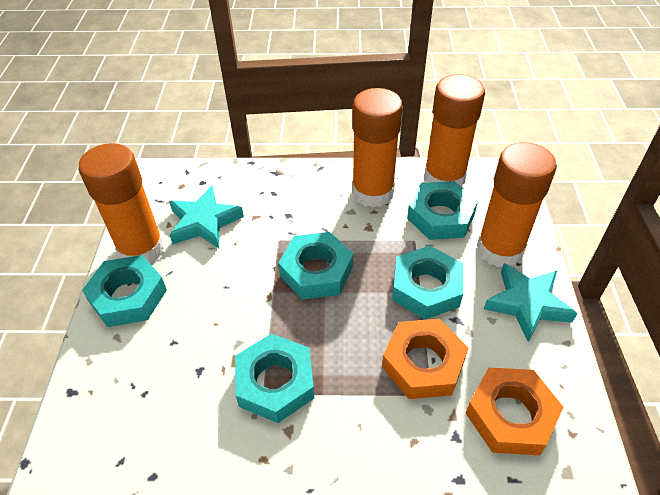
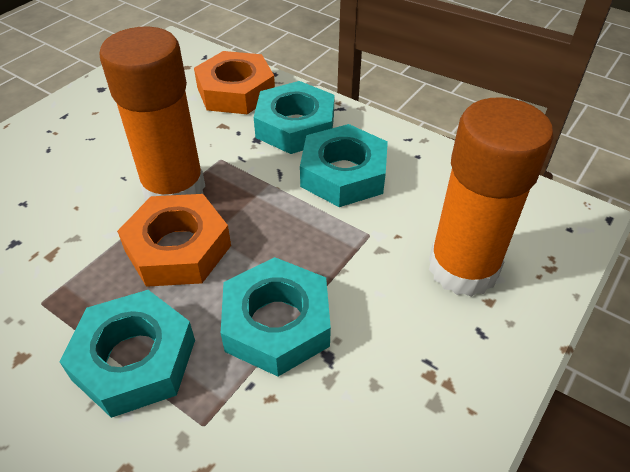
orange glue stick: 4 -> 2
turquoise nut: 5 -> 4
turquoise star: 2 -> 0

